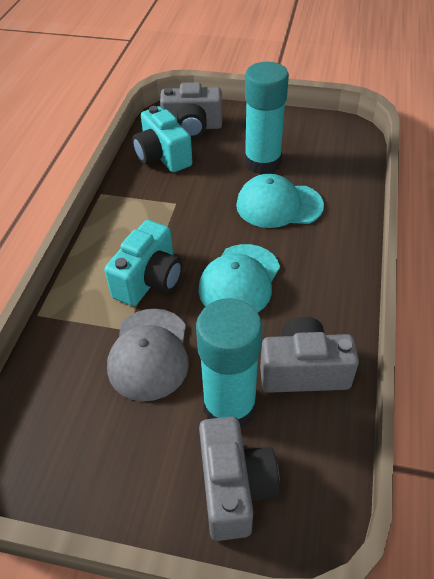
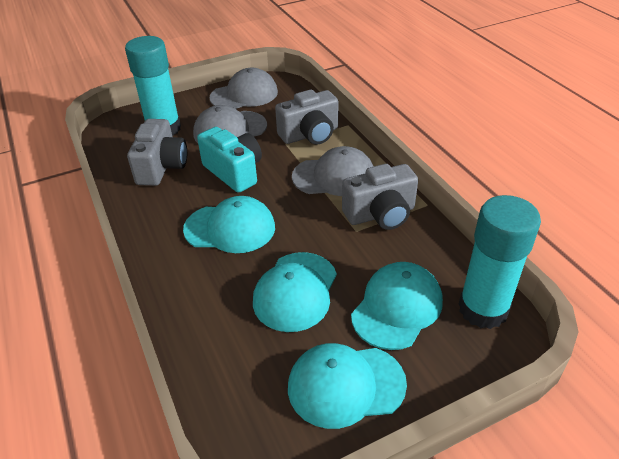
grey cap: 1 -> 3
turquoise camera: 2 -> 1
turquoise cap: 2 -> 4

